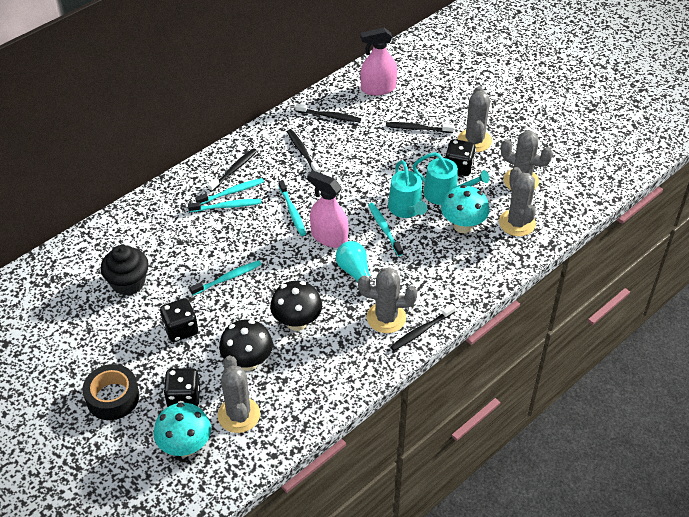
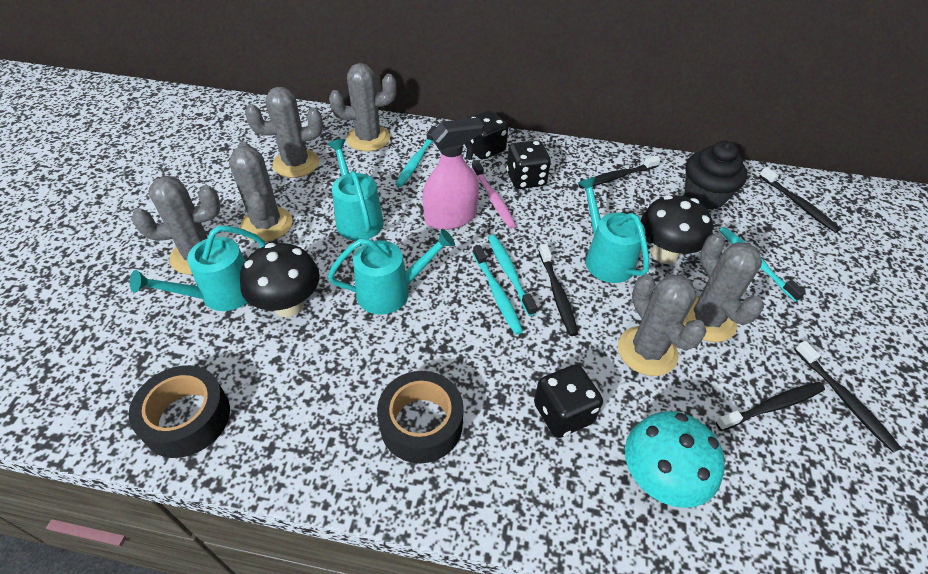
black tape: 1 -> 2
grey cactus: 5 -> 6
pink spray bottle: 2 -> 1
pink toothbrush: 0 -> 1
turquoise light bulb: 1 -> 0
turquoise mushroom: 2 -> 1
turquoise toothbrush: 5 -> 4
turquoise watering can: 2 -> 4

